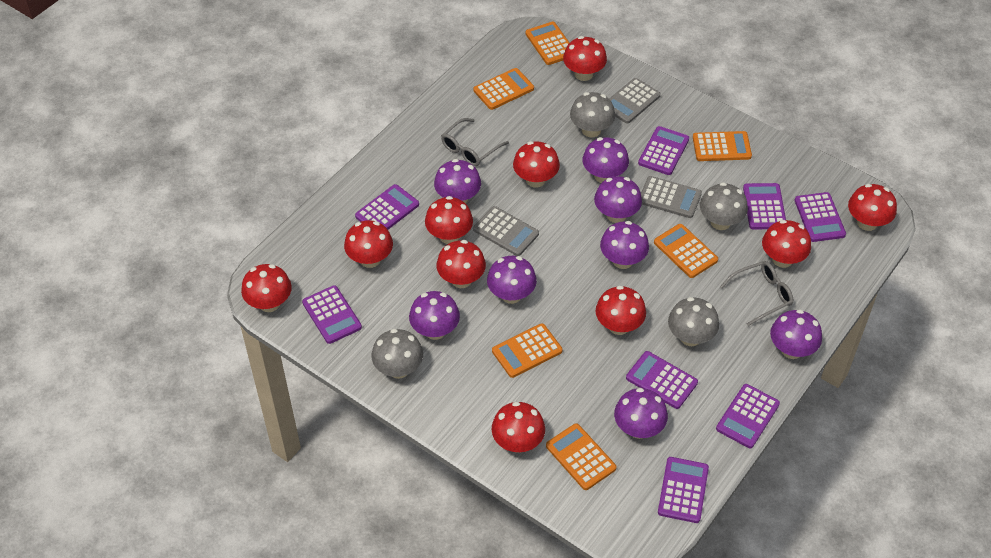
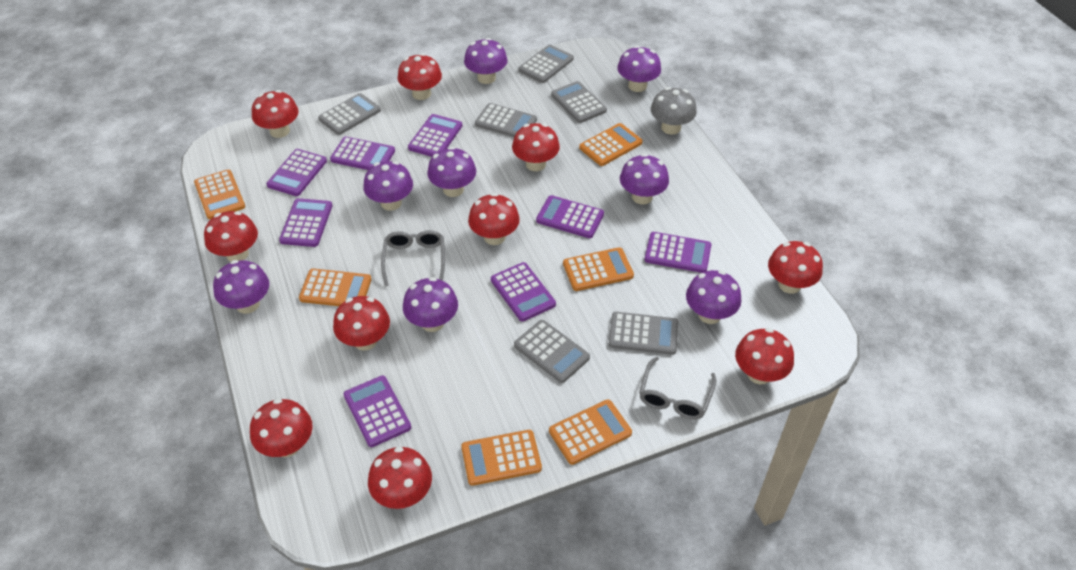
grey calculator: 3 -> 6
grey mushroom: 4 -> 1

